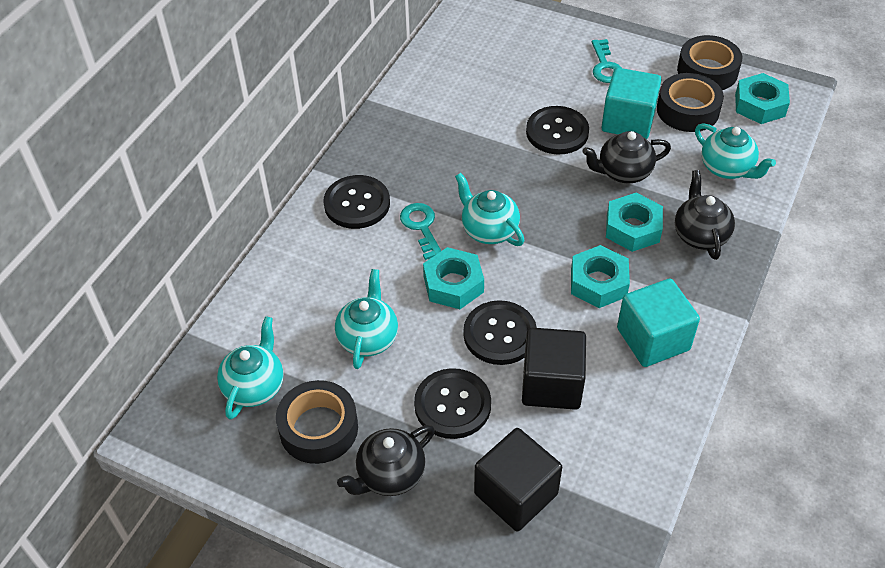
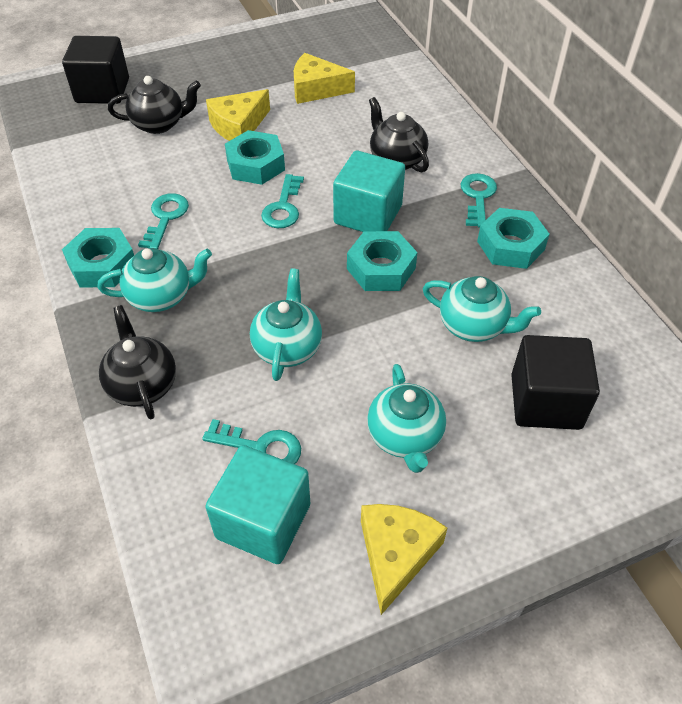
black button: 4 -> 0
black tape: 3 -> 0
turquoise key: 2 -> 4
yellow cheese: 0 -> 3

